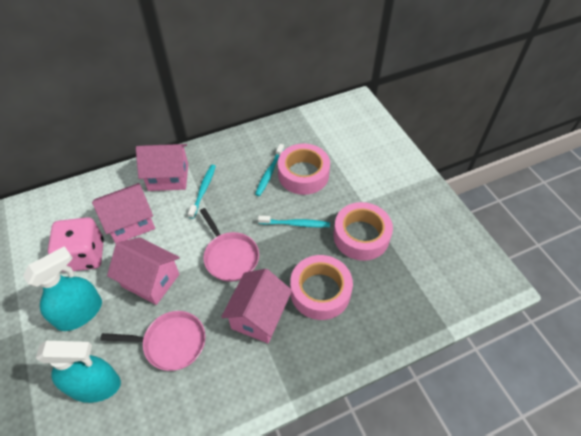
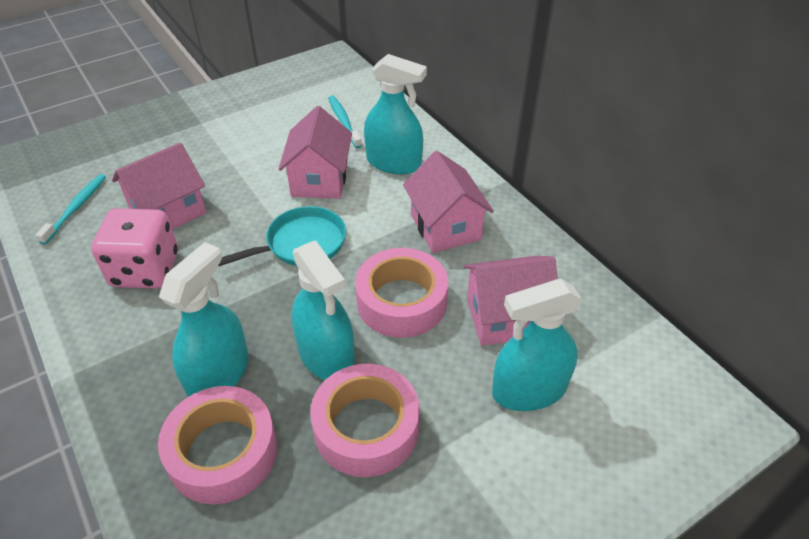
pink pan: 2 -> 0
turquoise pan: 0 -> 1
turquoise spray bottle: 2 -> 4
turquoise toothbrush: 3 -> 2

